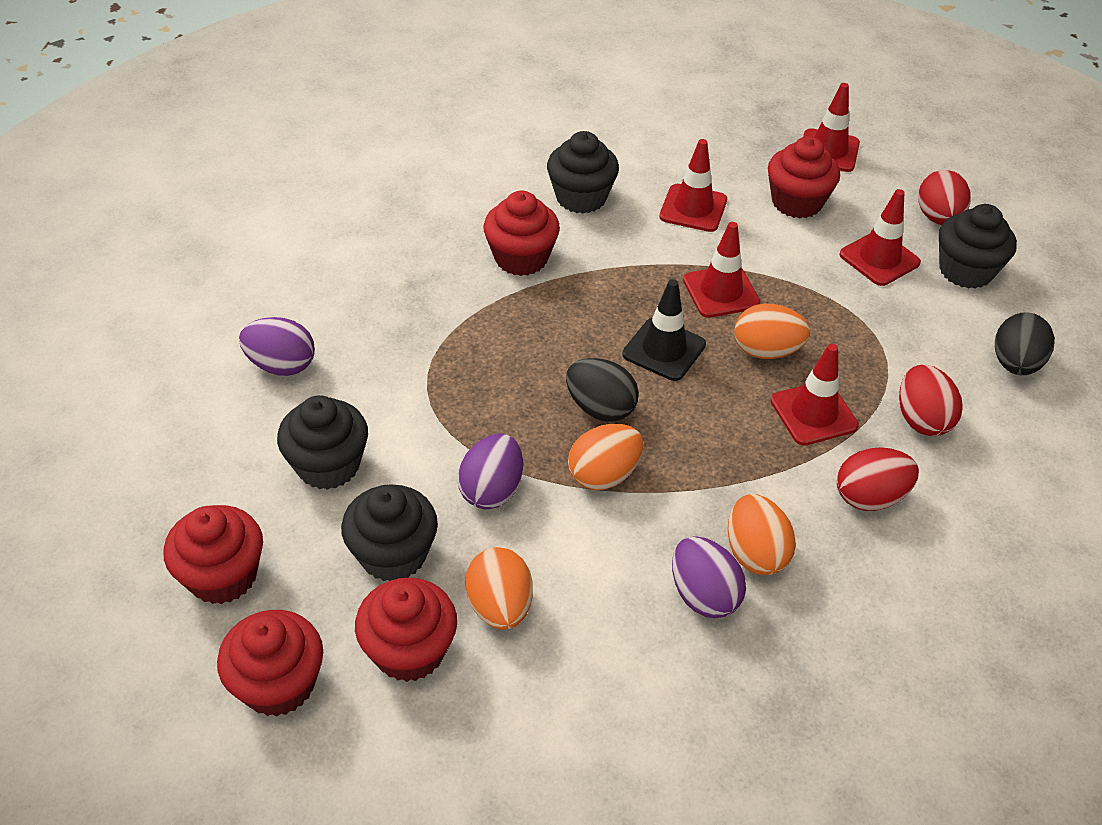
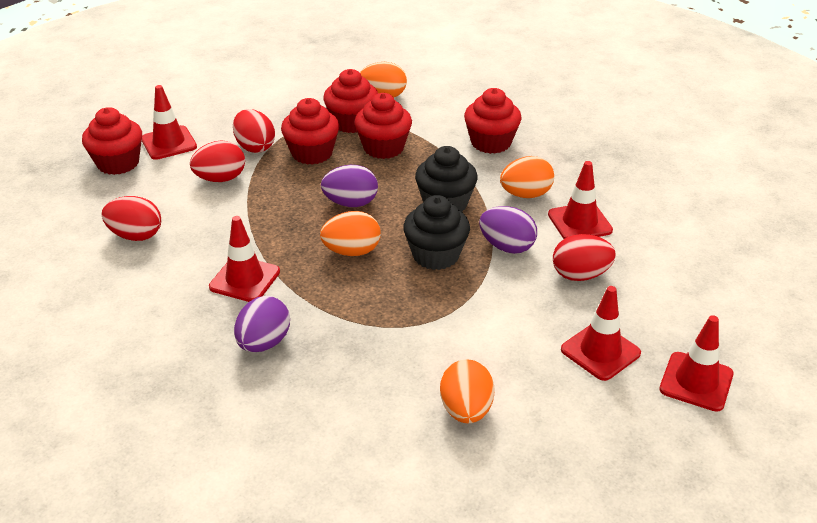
black cupcake: 4 -> 2
black egg: 2 -> 0
black traffic cone: 1 -> 0
red egg: 3 -> 4

